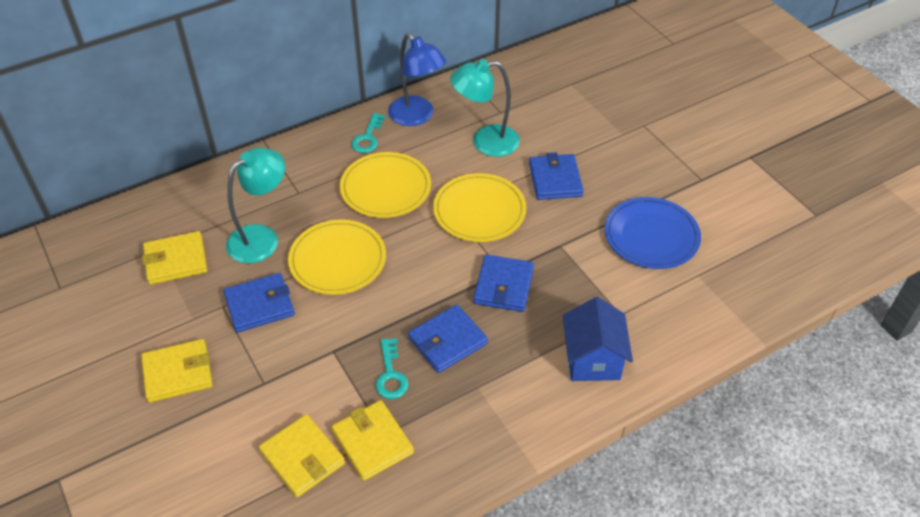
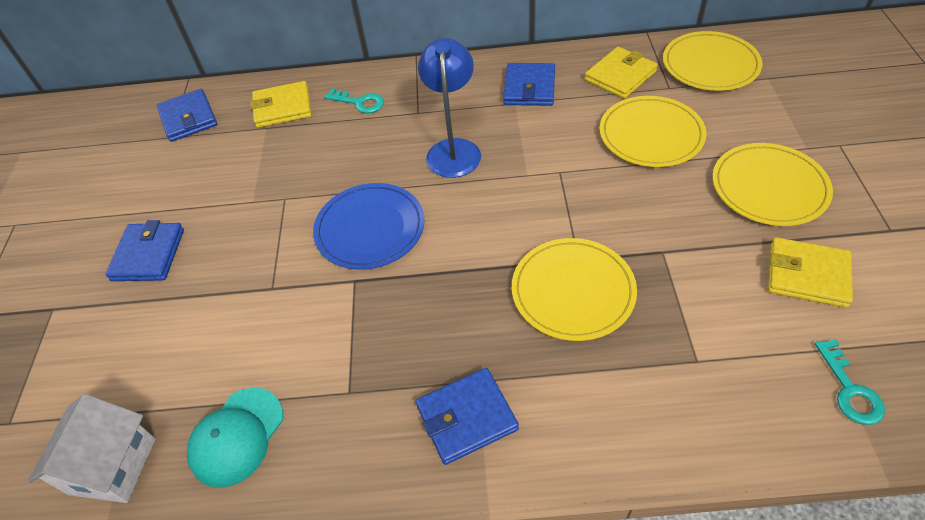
blue house: 1 -> 0
turquoise cap: 0 -> 1
turquoise lamp: 2 -> 0
white house: 0 -> 1
yellow plate: 3 -> 4
yellow wallet: 4 -> 3

